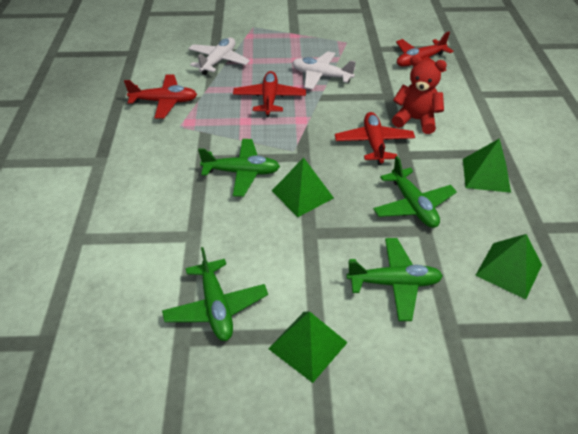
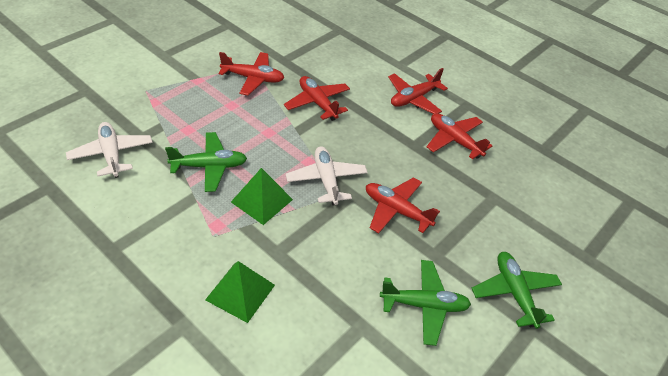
green plane: 4 -> 3
green pyramid: 4 -> 2
red plane: 4 -> 5
red teddy bear: 1 -> 0

